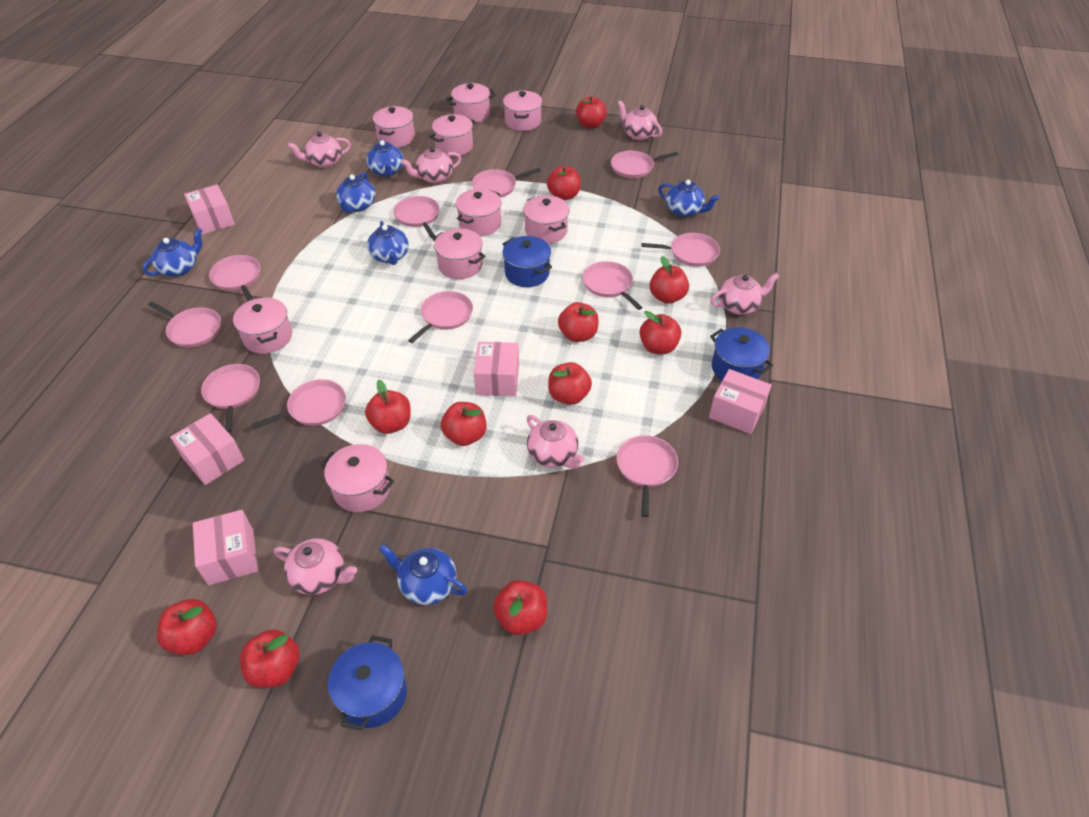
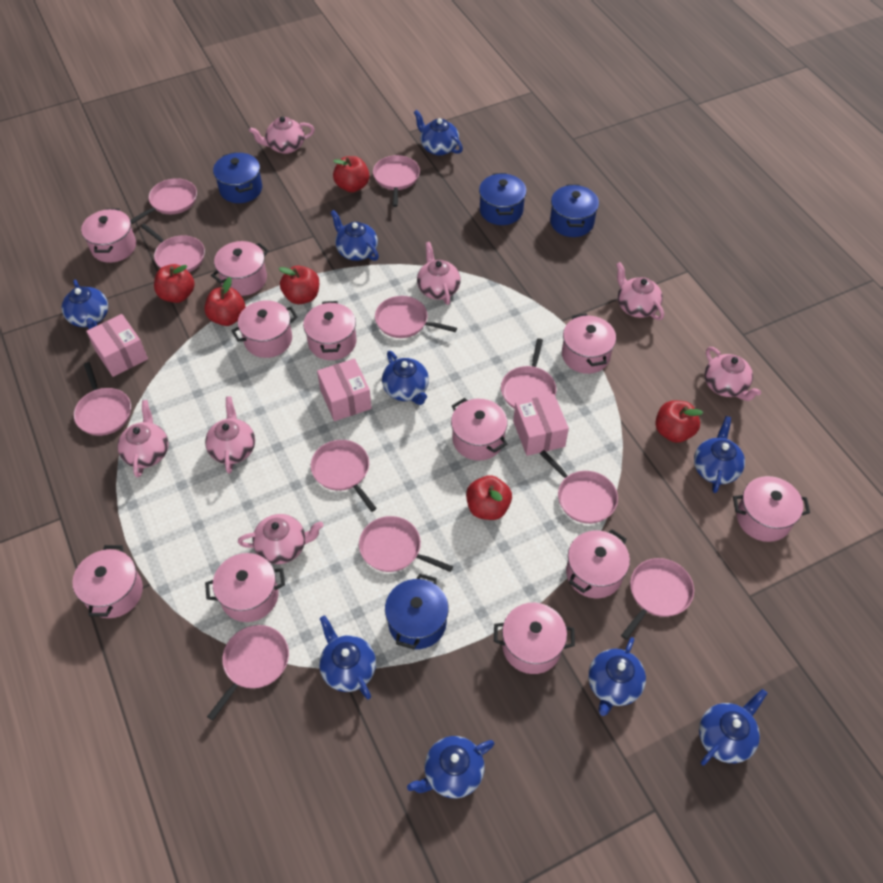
blue pot: 3 -> 4
blue teapot: 6 -> 9
pink box: 5 -> 3
pink pot: 9 -> 11
pink teapot: 6 -> 7
red apple: 11 -> 6

